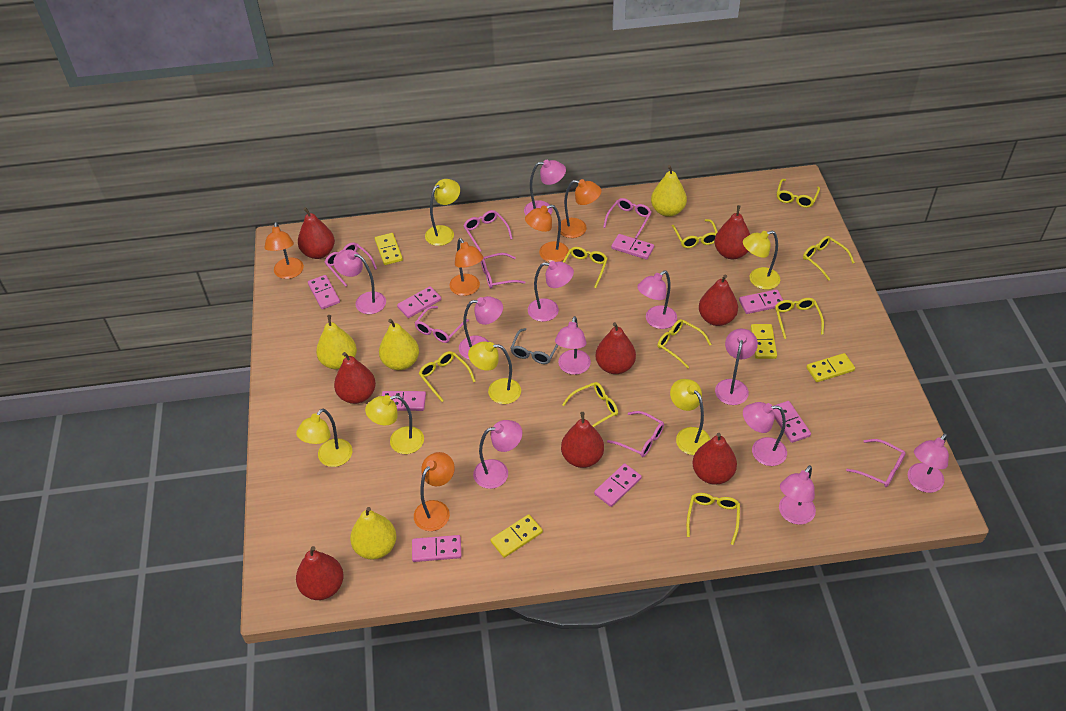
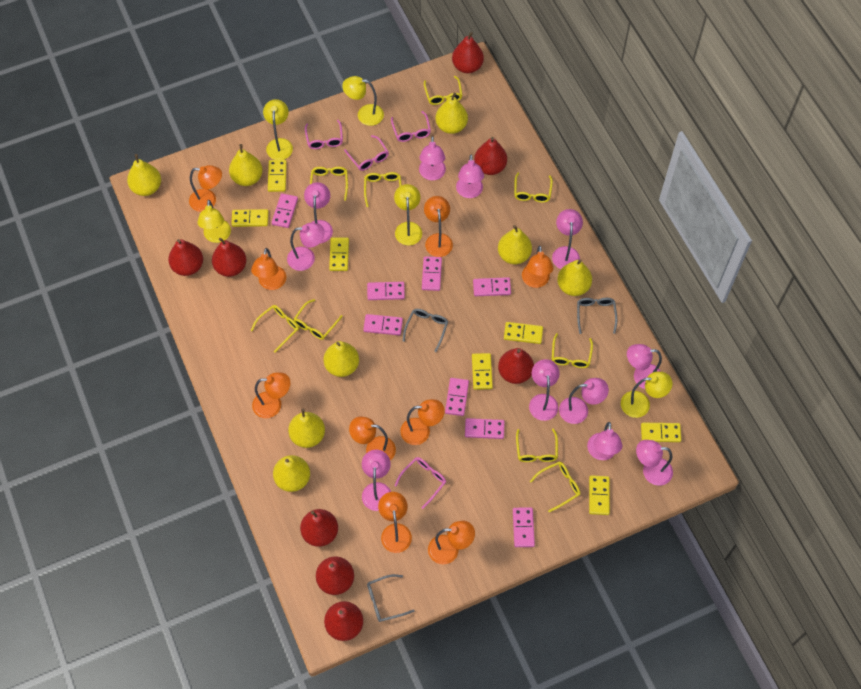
grey glasses: 1 -> 3
orange lamp: 5 -> 9
pink glasses: 7 -> 4
yellow domino: 4 -> 7
yellow lamp: 6 -> 5
yellow pear: 4 -> 8

